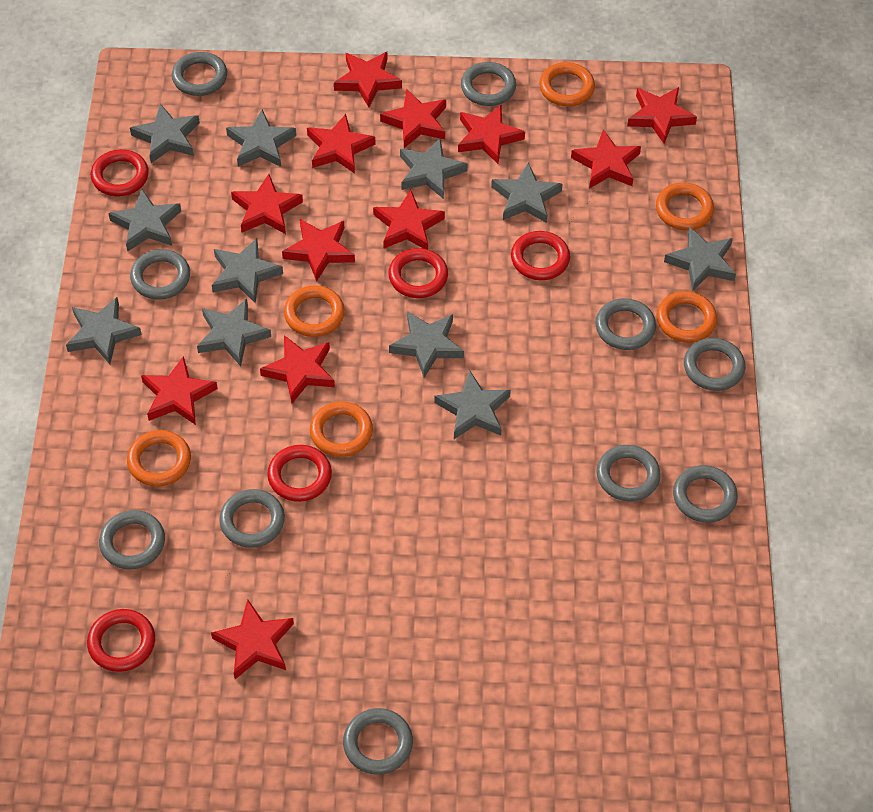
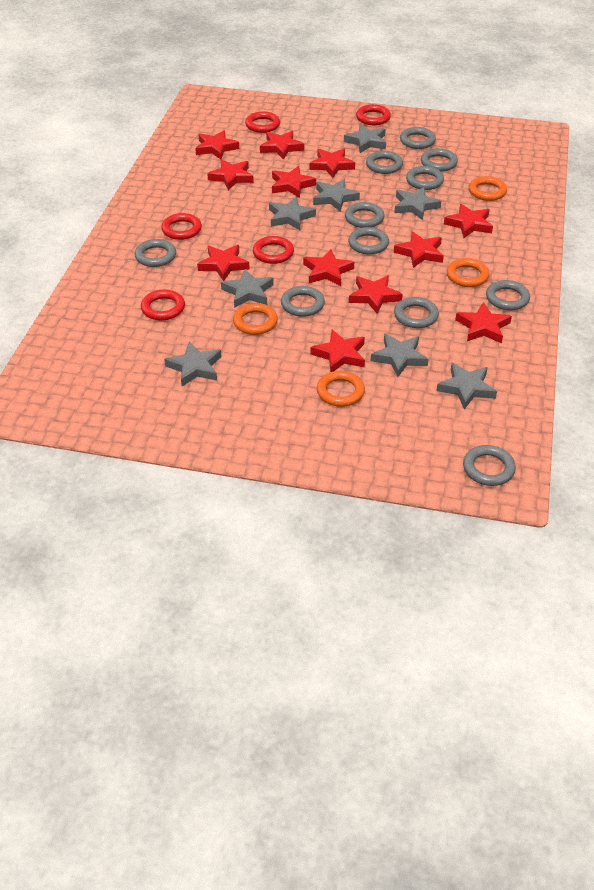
grey ring: 10 -> 11
grey star: 11 -> 8
orange ring: 6 -> 4

